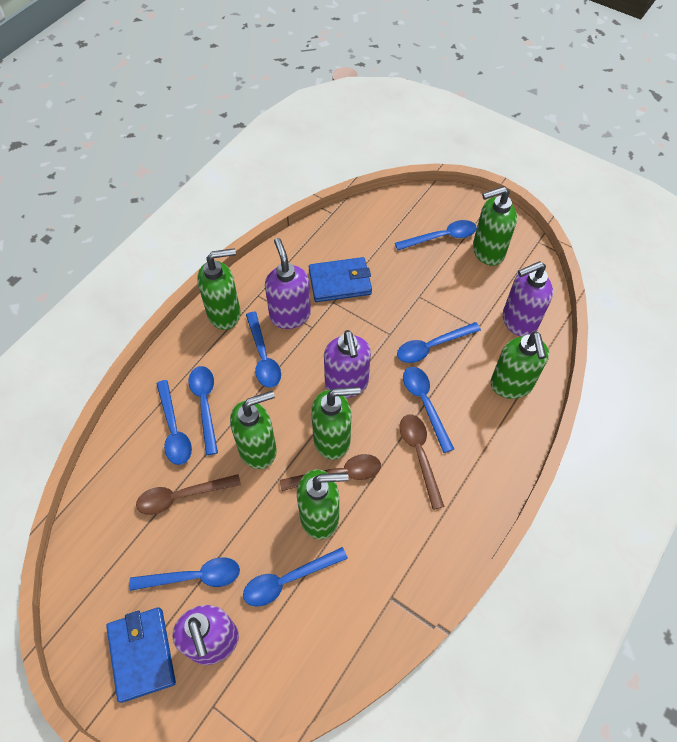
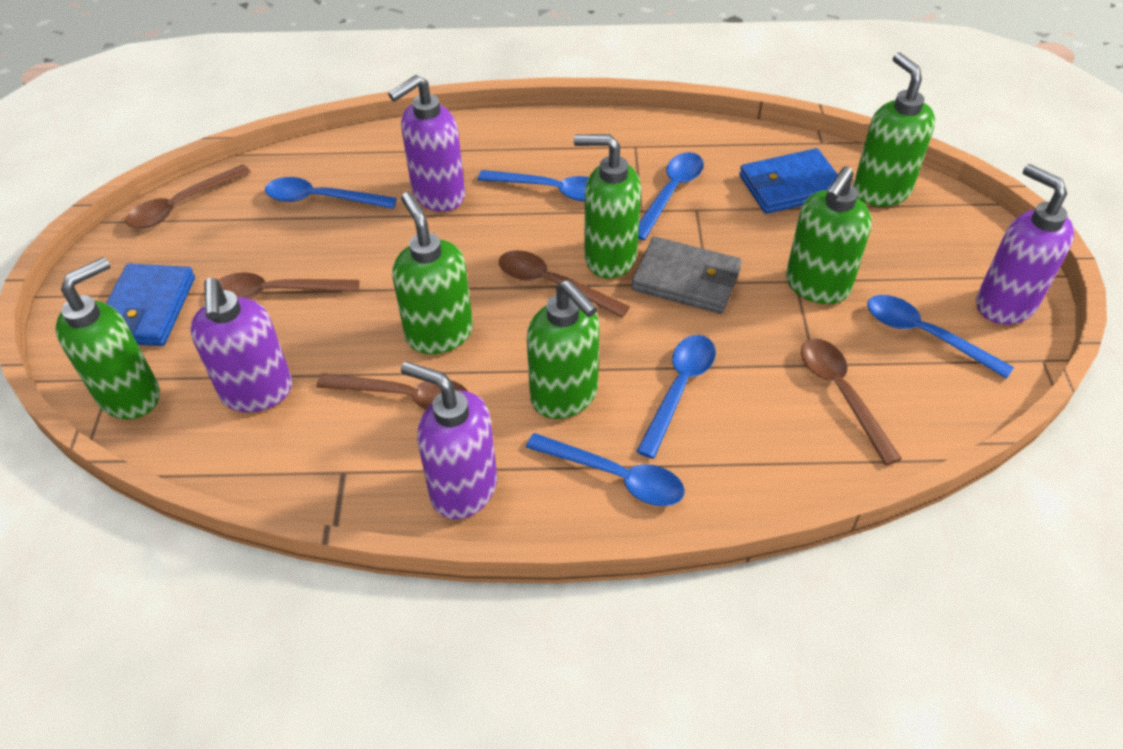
blue spoon: 8 -> 6
brown spoon: 3 -> 5
grey wallet: 0 -> 1

